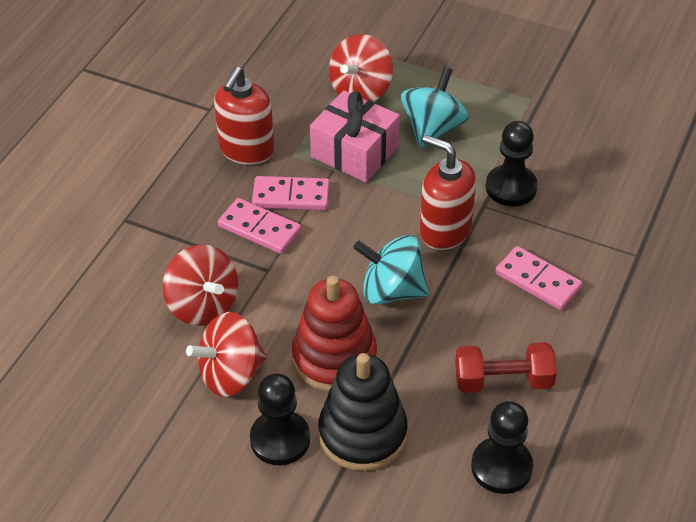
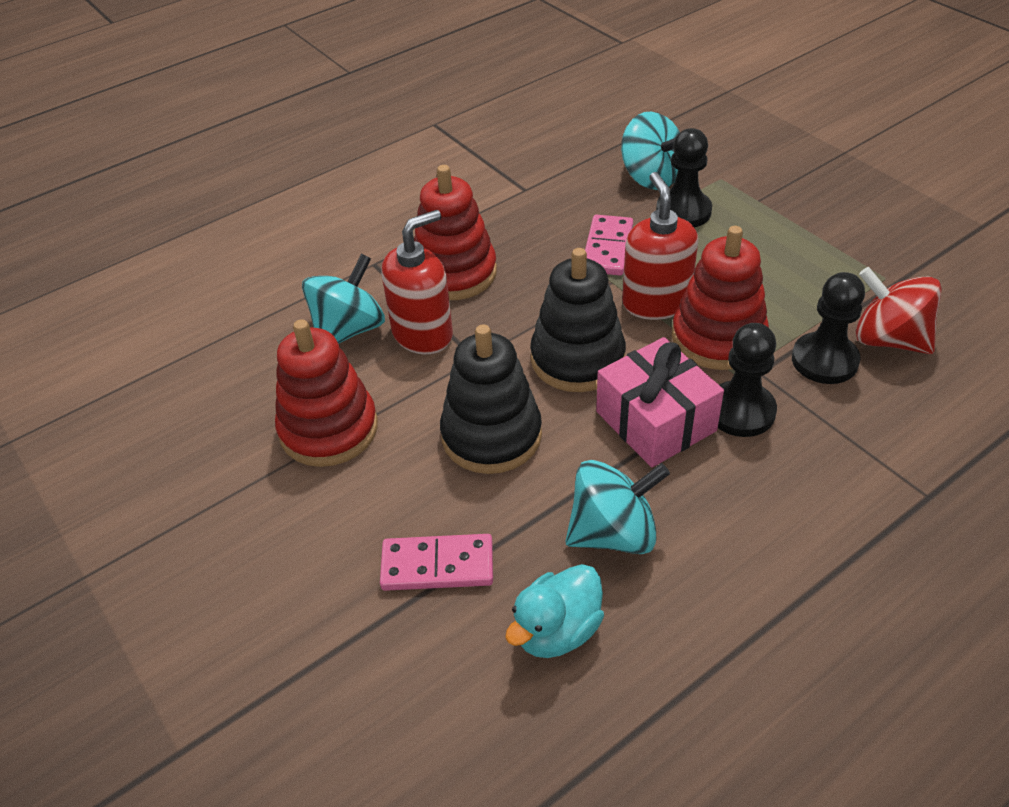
black stacking toy: 1 -> 2
pink domino: 3 -> 2
red dumbbell: 1 -> 0
red spinning top: 3 -> 1
red stacking toy: 1 -> 3
turquoise duck: 0 -> 1
turquoise spinning top: 2 -> 3

